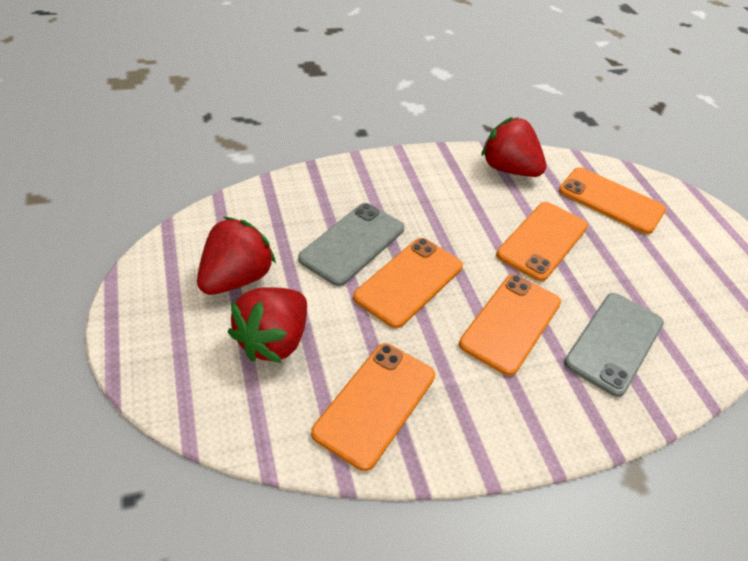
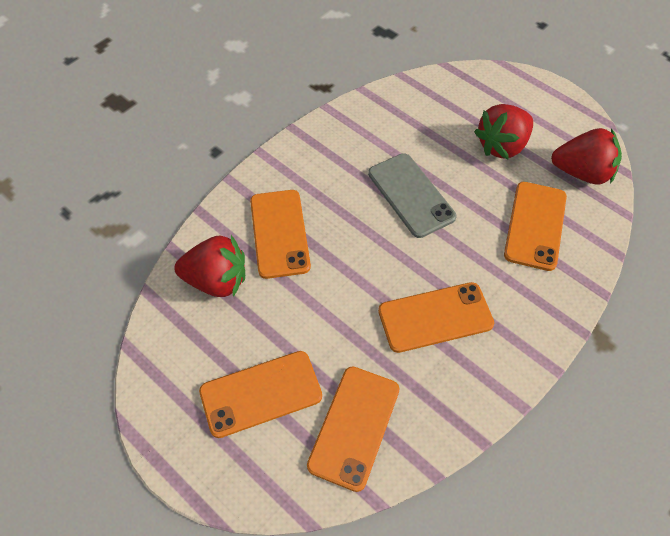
grey phone: 2 -> 1

